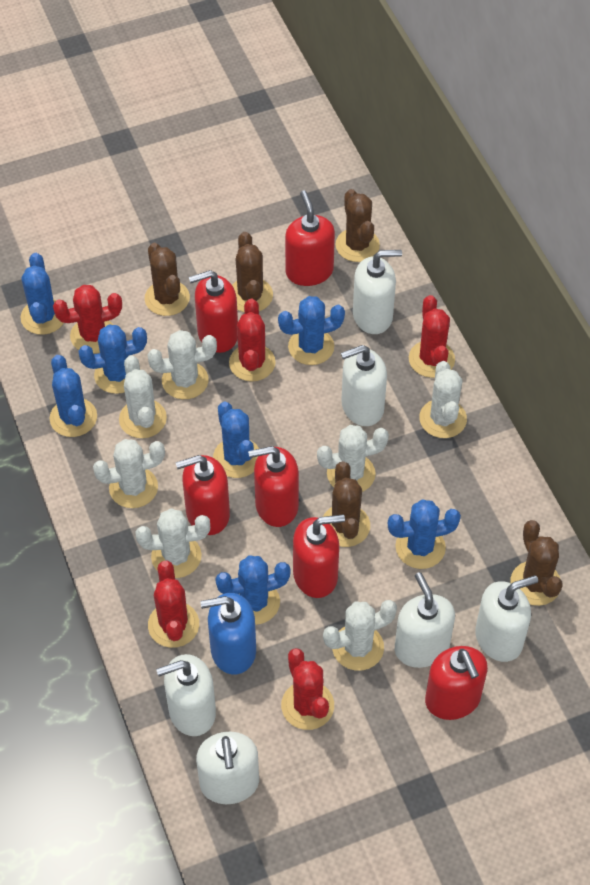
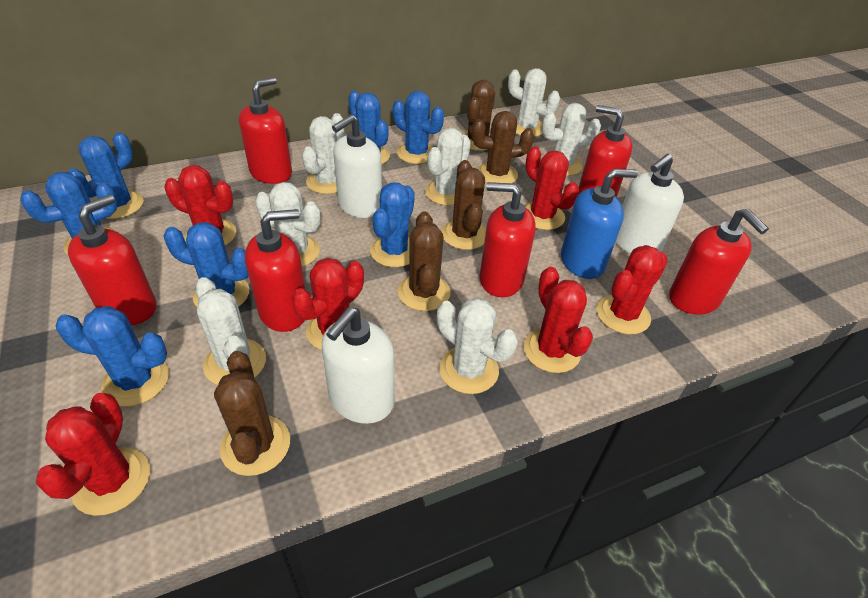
red cactus: 5 -> 6
white soap dispenser: 6 -> 3

